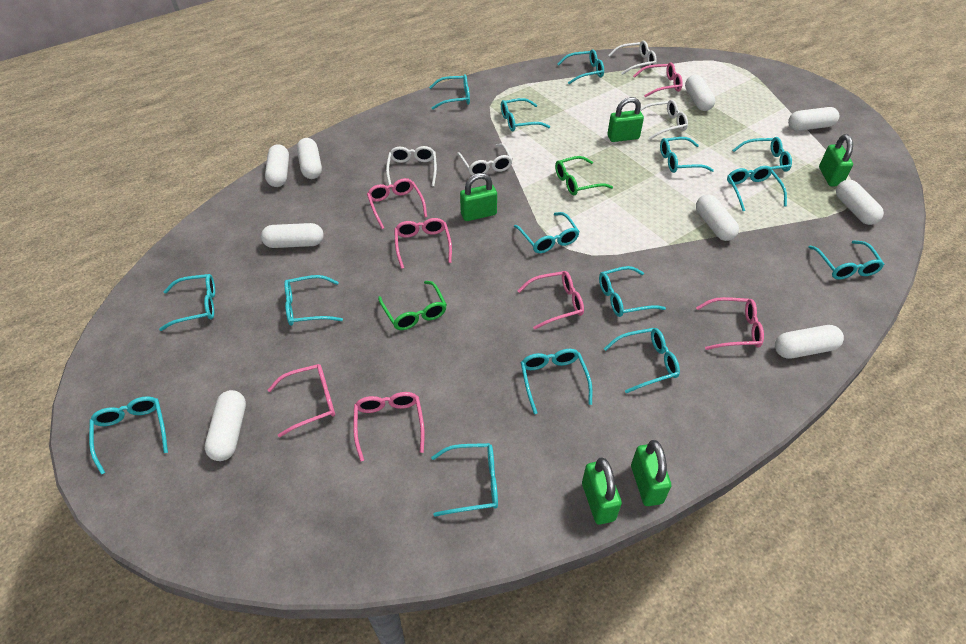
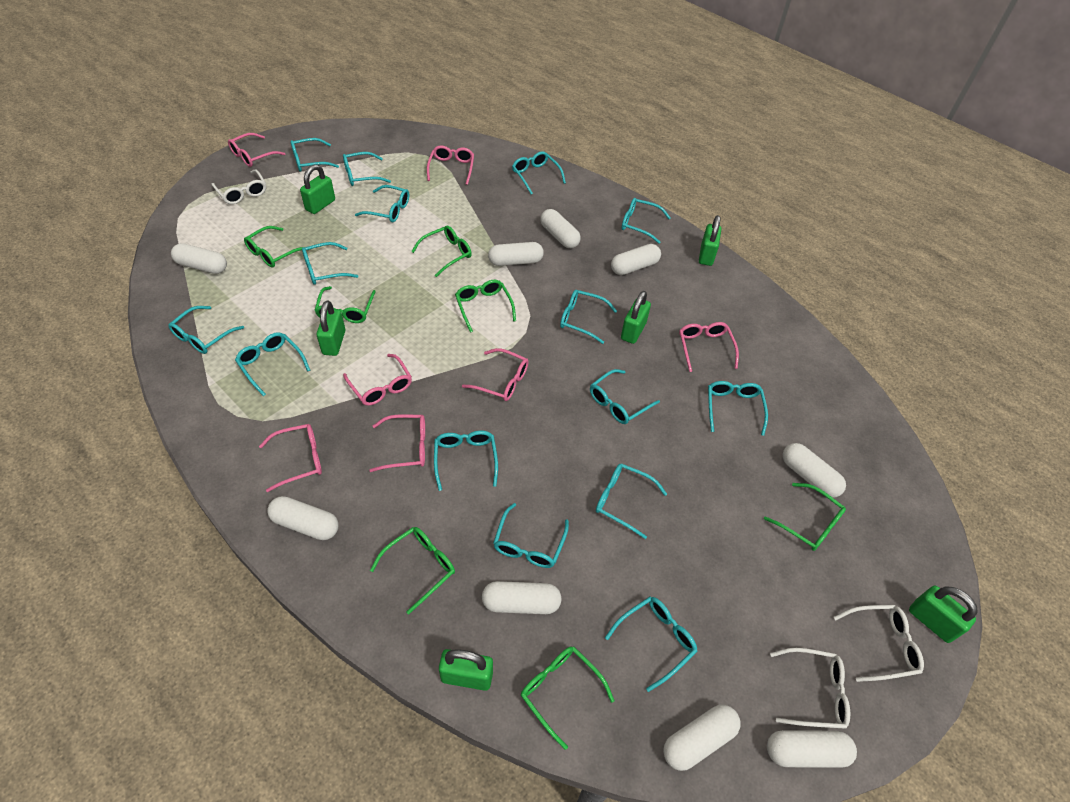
green glasses: 2 -> 7
green padlock: 5 -> 6
white glasses: 4 -> 3

